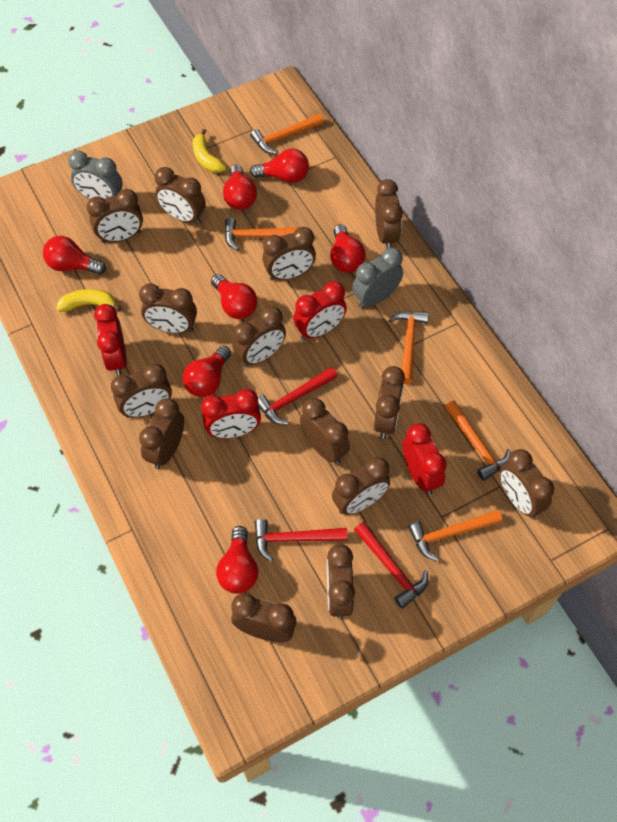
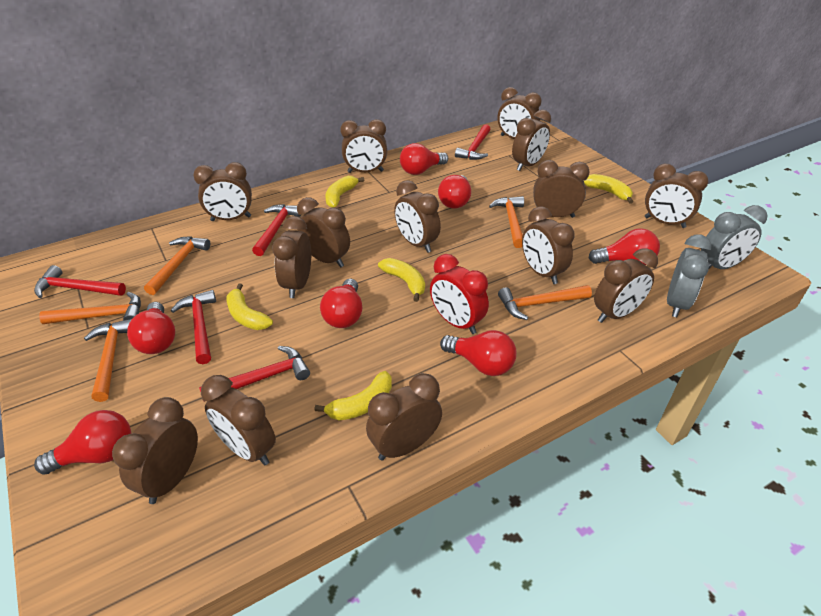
red clock: 4 -> 1
red hammer: 3 -> 5
yellow banana: 2 -> 5

